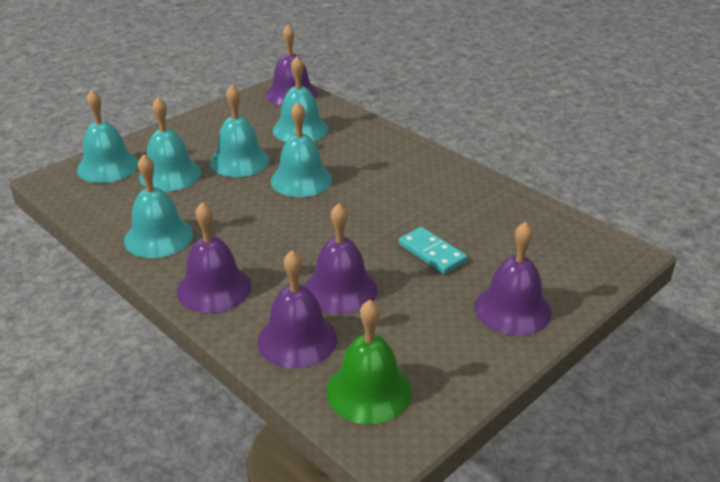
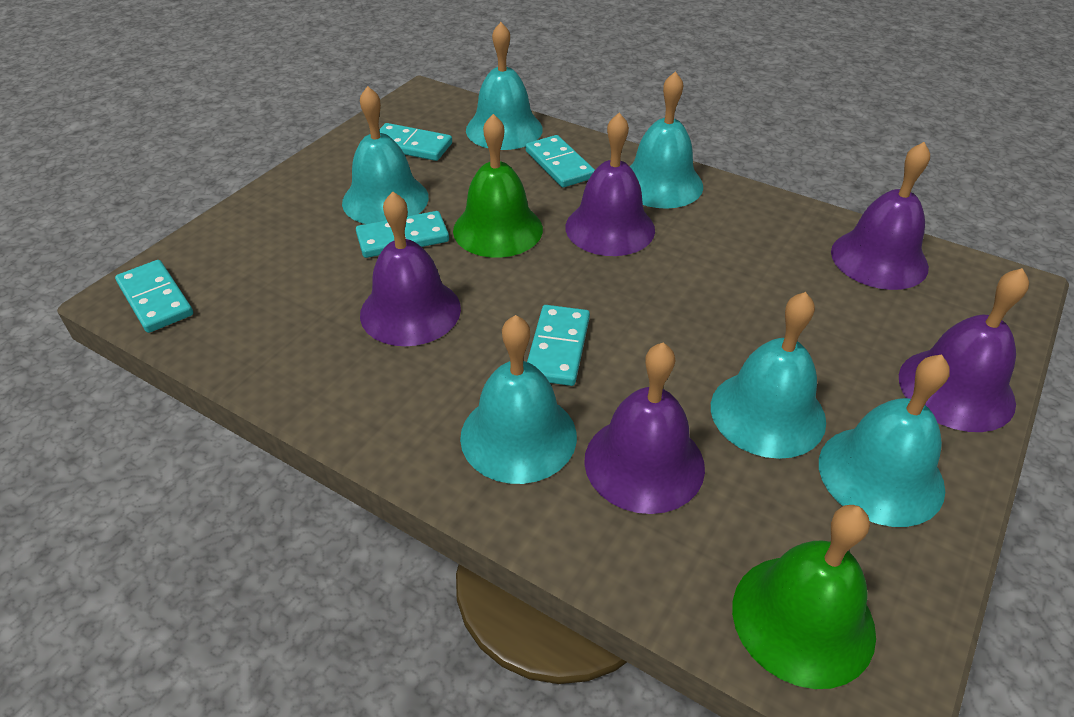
green bell: 1 -> 2
turquoise domino: 1 -> 5

